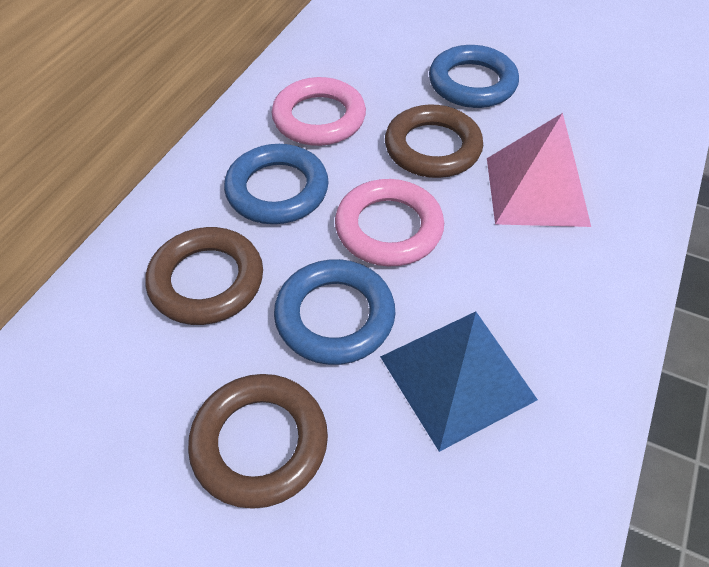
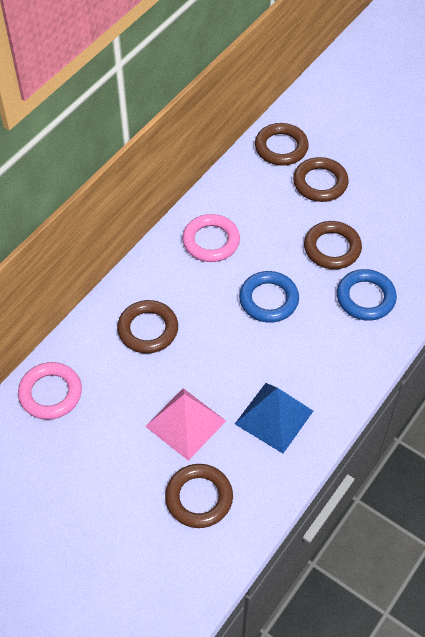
blue ring: 3 -> 2
brown ring: 3 -> 5

